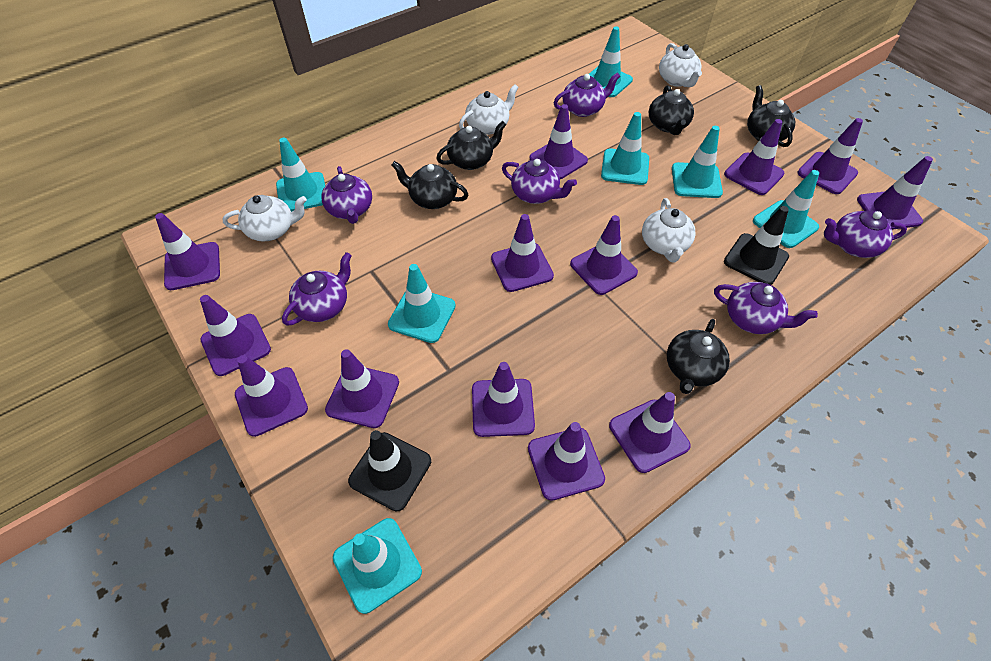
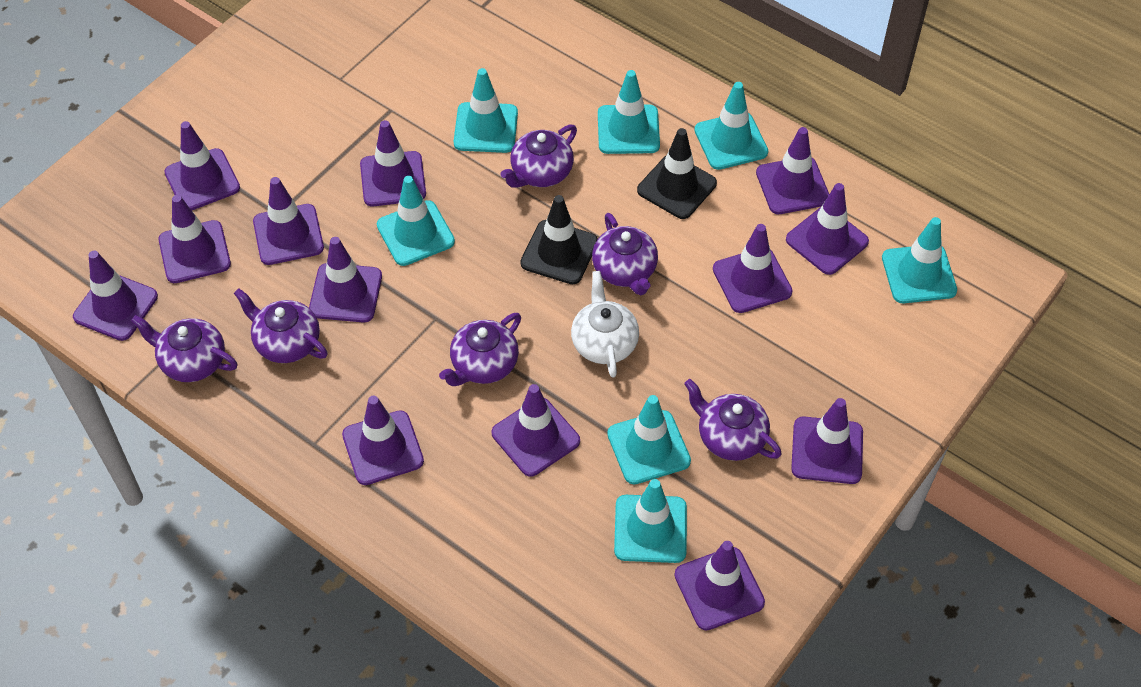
black teapot: 5 -> 0
white teapot: 4 -> 1

